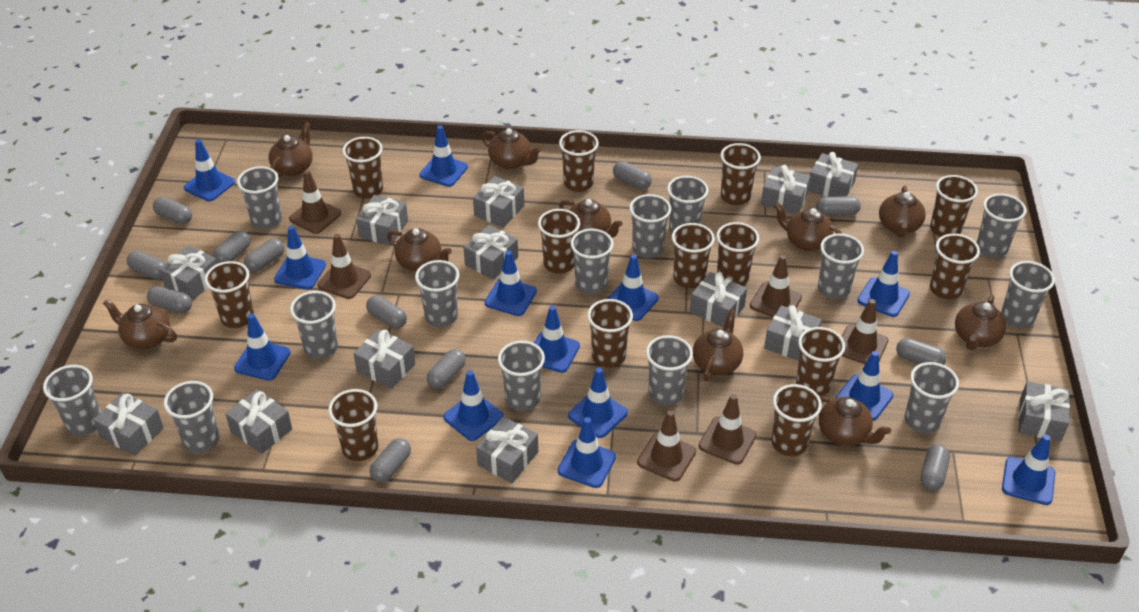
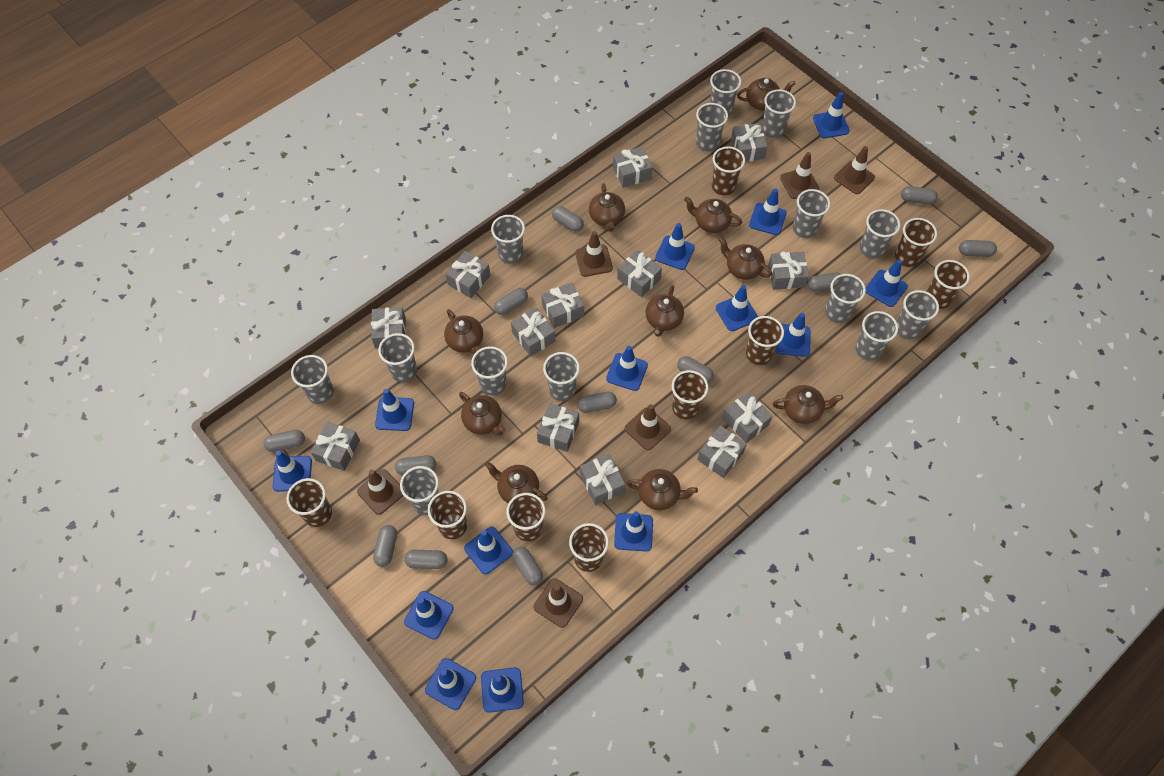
blue traffic cone: 13 -> 14
brown cup: 13 -> 9

